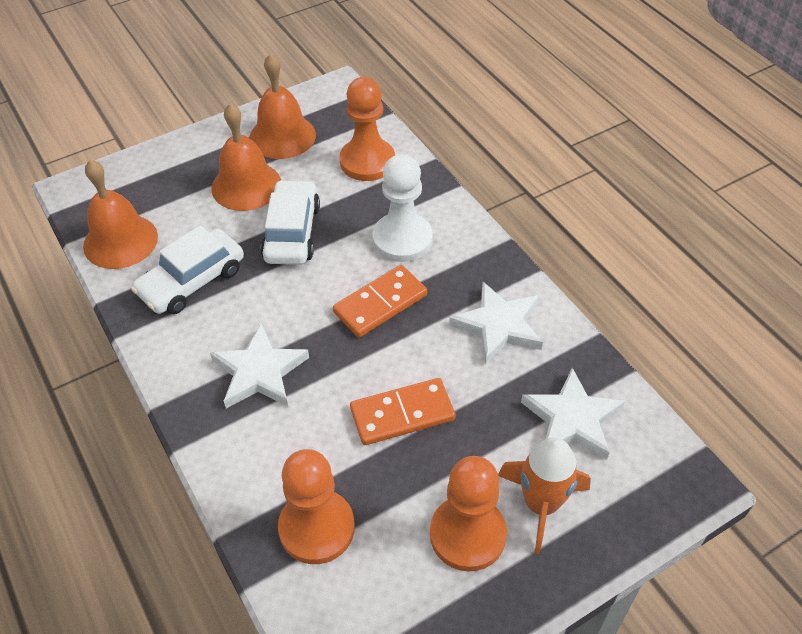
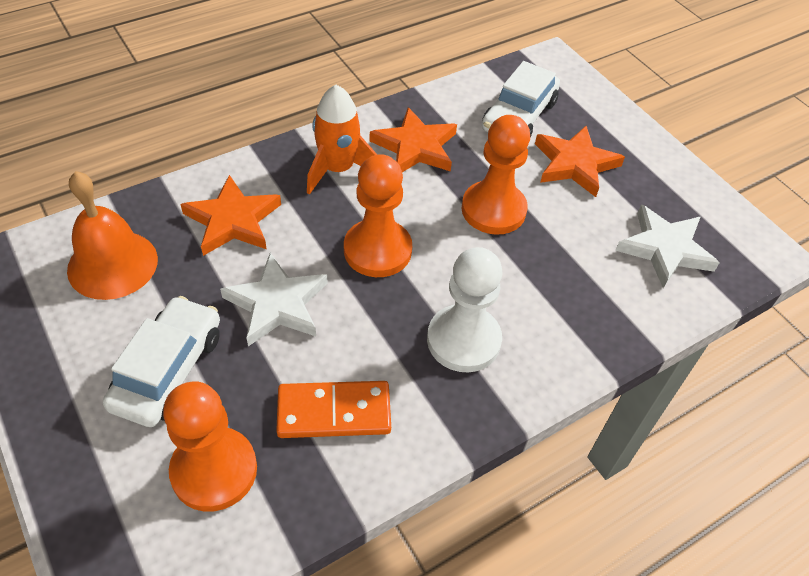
orange bell: 3 -> 1
orange domino: 2 -> 1
orange star: 0 -> 3
white star: 3 -> 2

